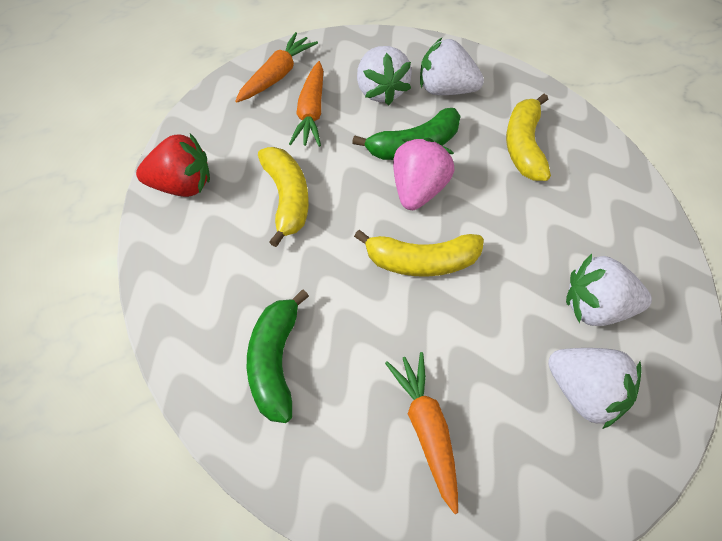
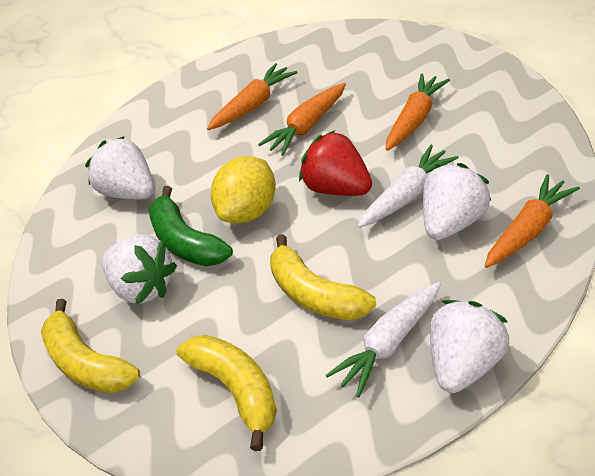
green banana: 2 -> 1
orange carrot: 3 -> 4
pink strawberry: 1 -> 0
white carrot: 0 -> 2
yellow lemon: 0 -> 1

